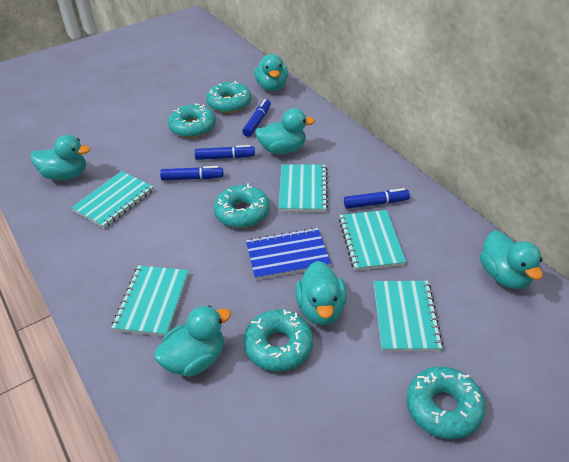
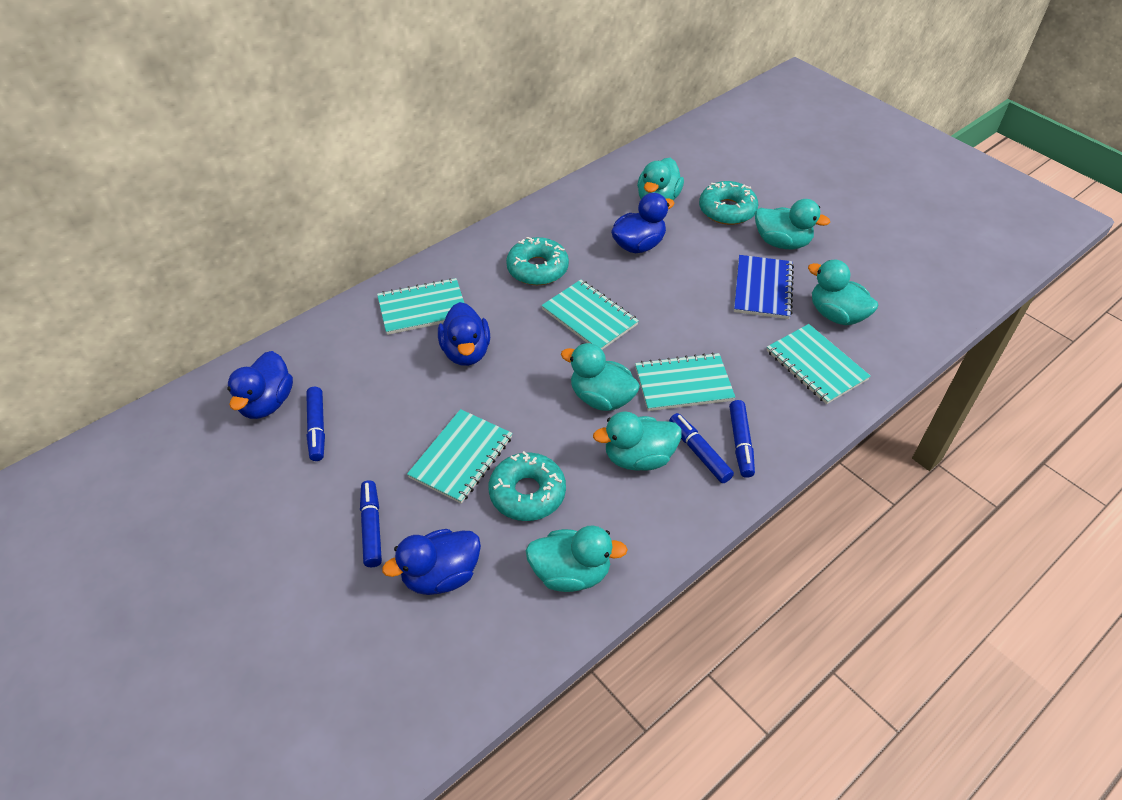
blue duck: 0 -> 4
turquoise donut: 5 -> 3

